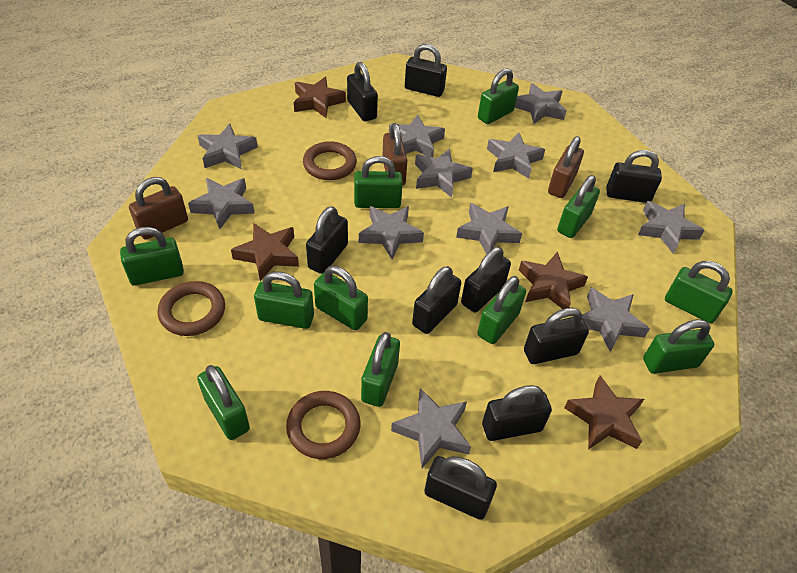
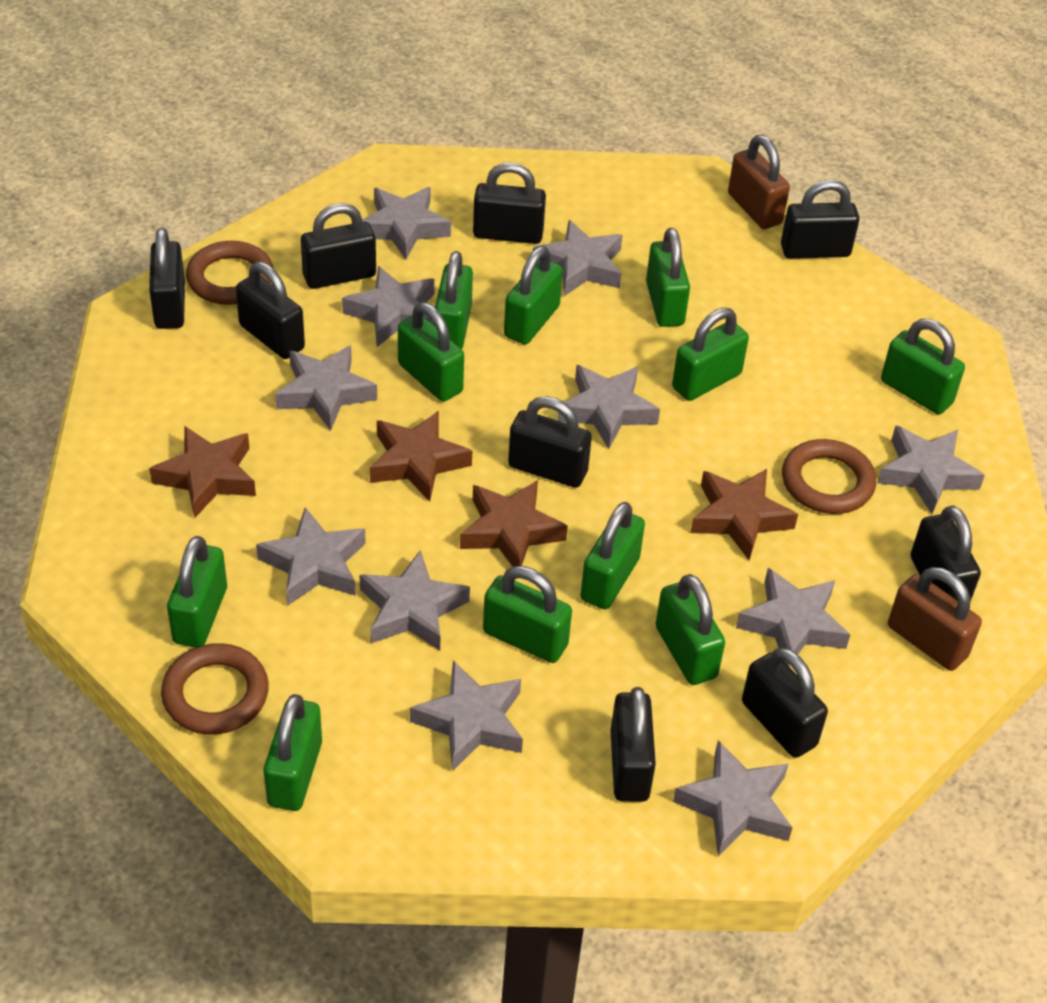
brown padlock: 3 -> 2

